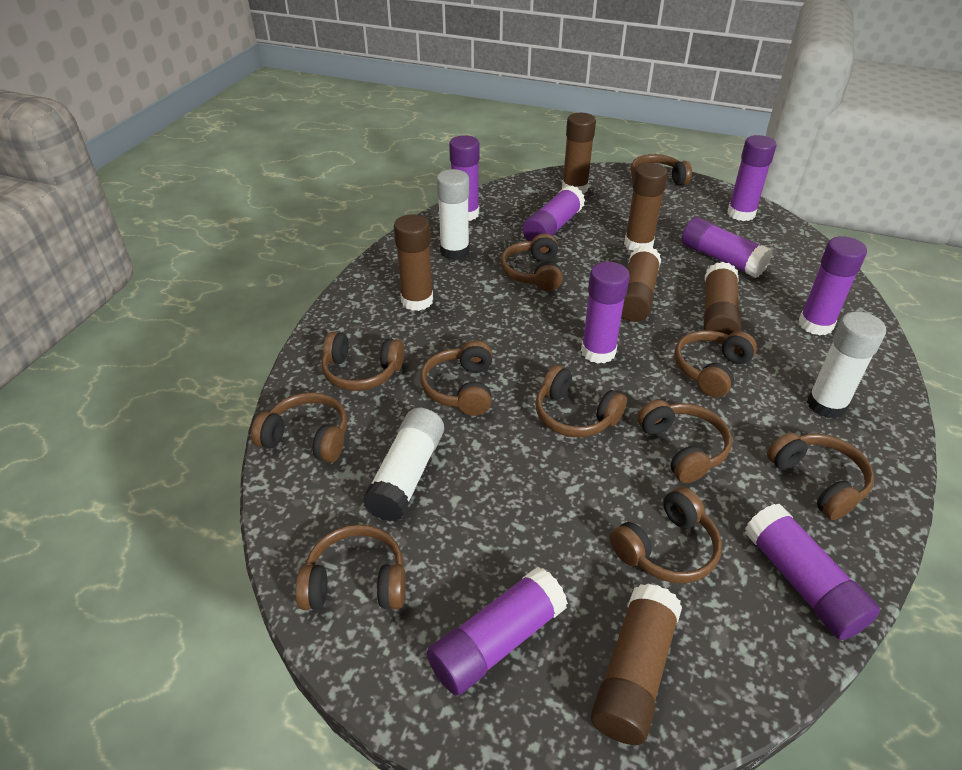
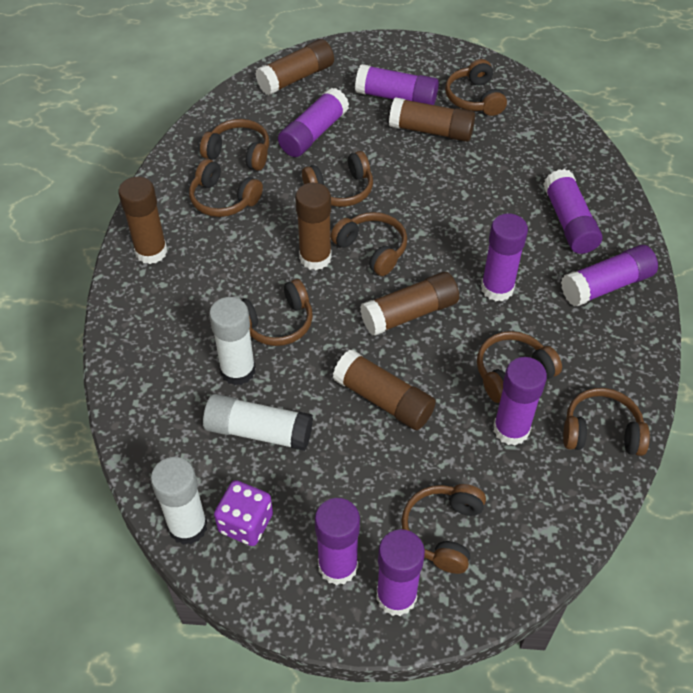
brown headphones: 11 -> 9
purple dice: 0 -> 1

